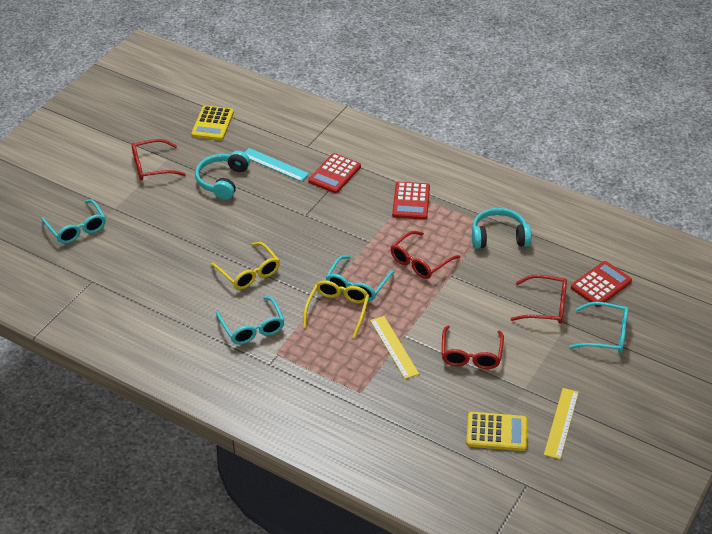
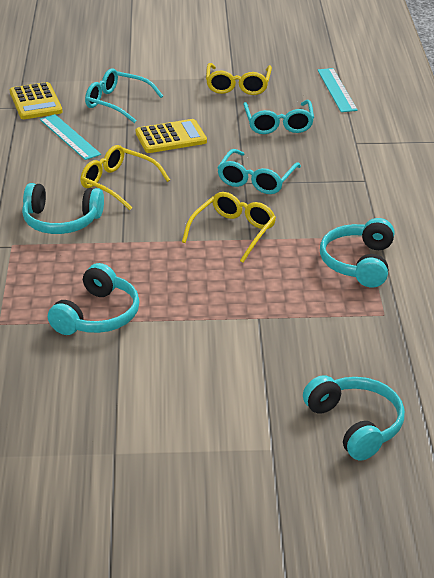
red calculator: 3 -> 0
red glasses: 4 -> 0
turquoise glasses: 4 -> 3
turquoise headphones: 2 -> 4
turquoise ruler: 1 -> 2
yellow glasses: 2 -> 3
yellow ruler: 2 -> 0

